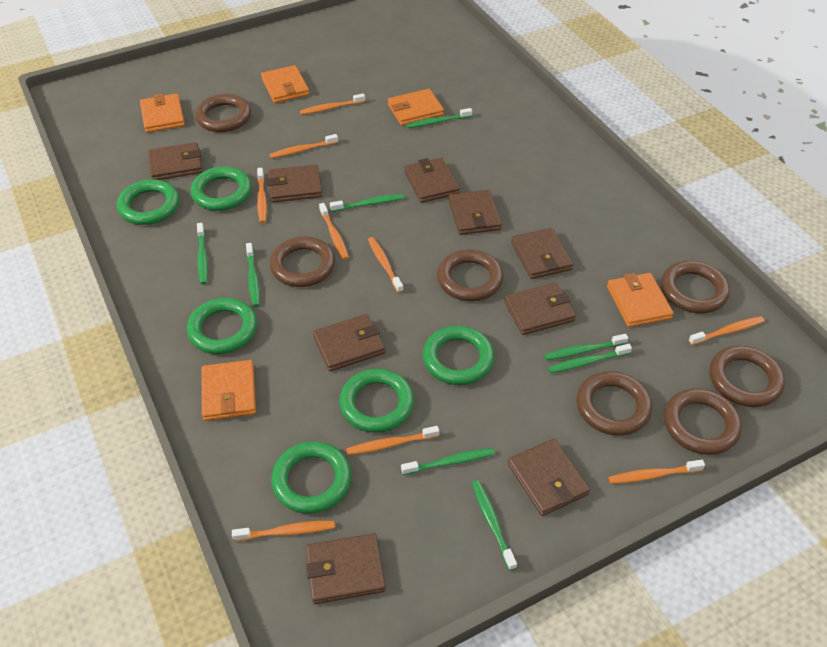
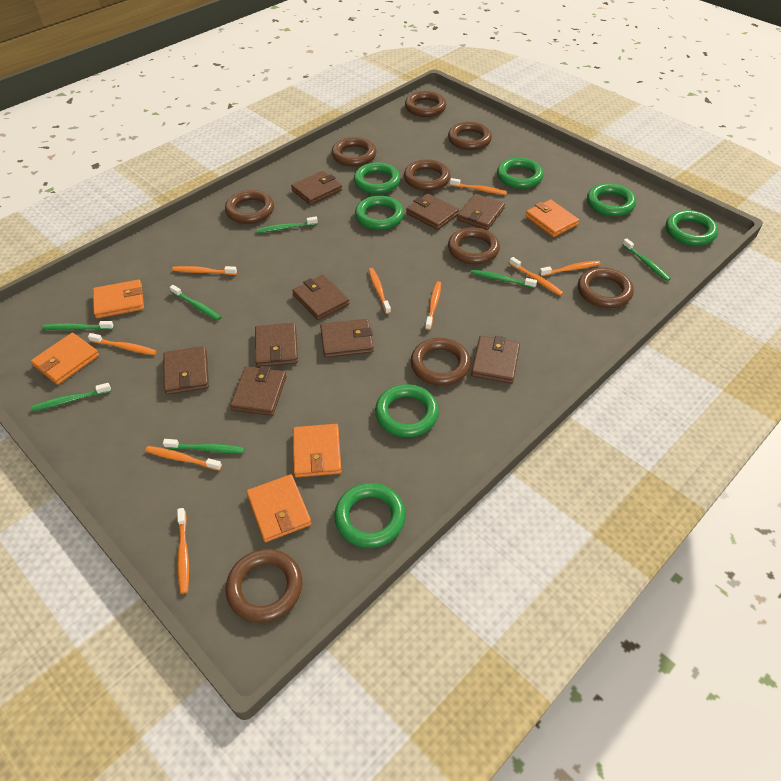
brown ring: 7 -> 9
green ring: 6 -> 7
green toothbrush: 8 -> 7

